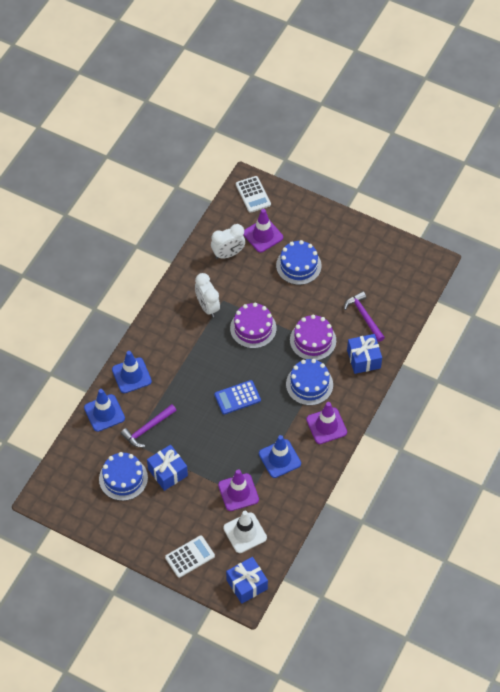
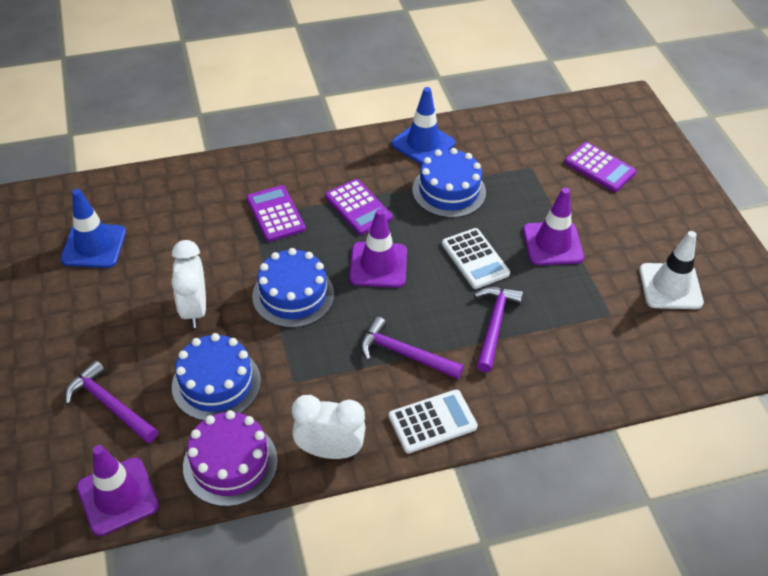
blue calculator: 1 -> 0
blue gift: 3 -> 0
blue traffic cone: 3 -> 2
purple cake: 2 -> 1
purple calculator: 0 -> 3
purple hammer: 2 -> 3

